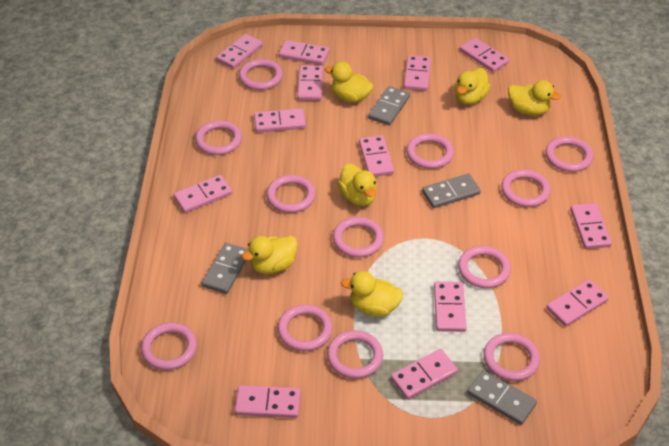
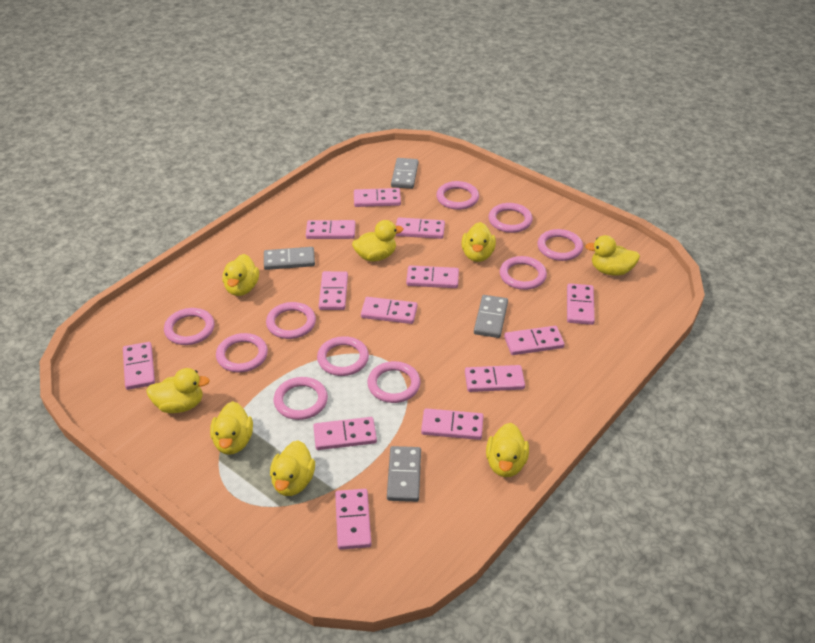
pink ring: 12 -> 10
yellow duck: 6 -> 8

